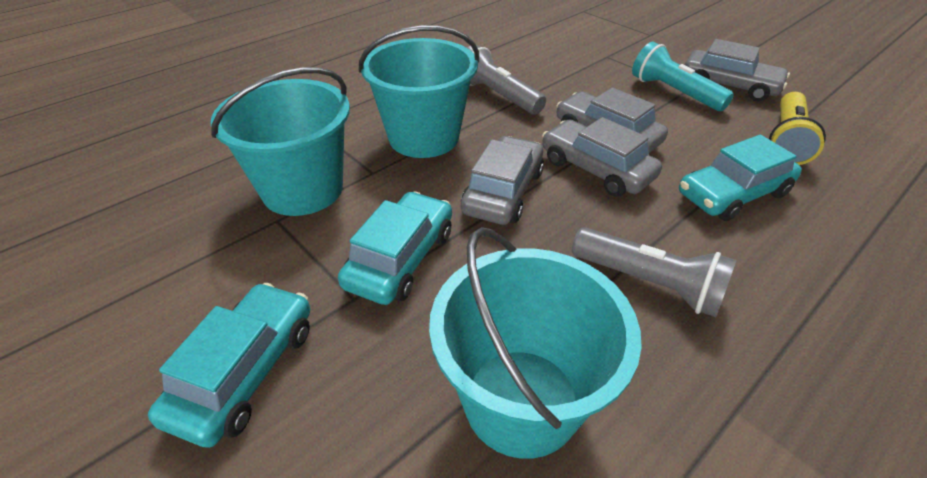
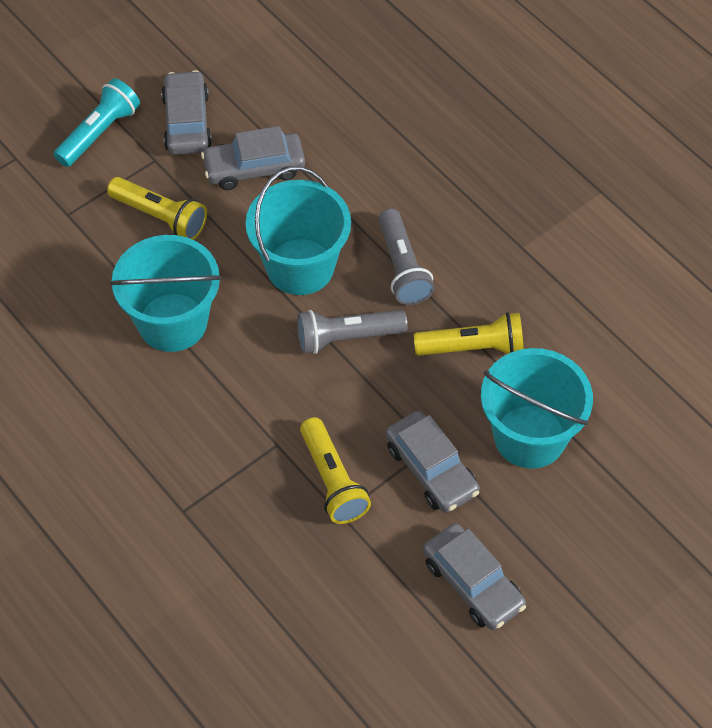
turquoise car: 3 -> 0
yellow flashlight: 1 -> 3

